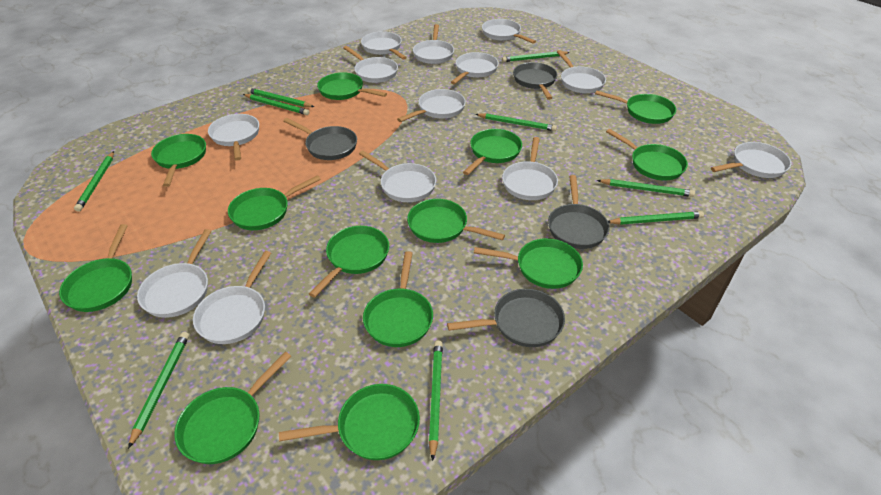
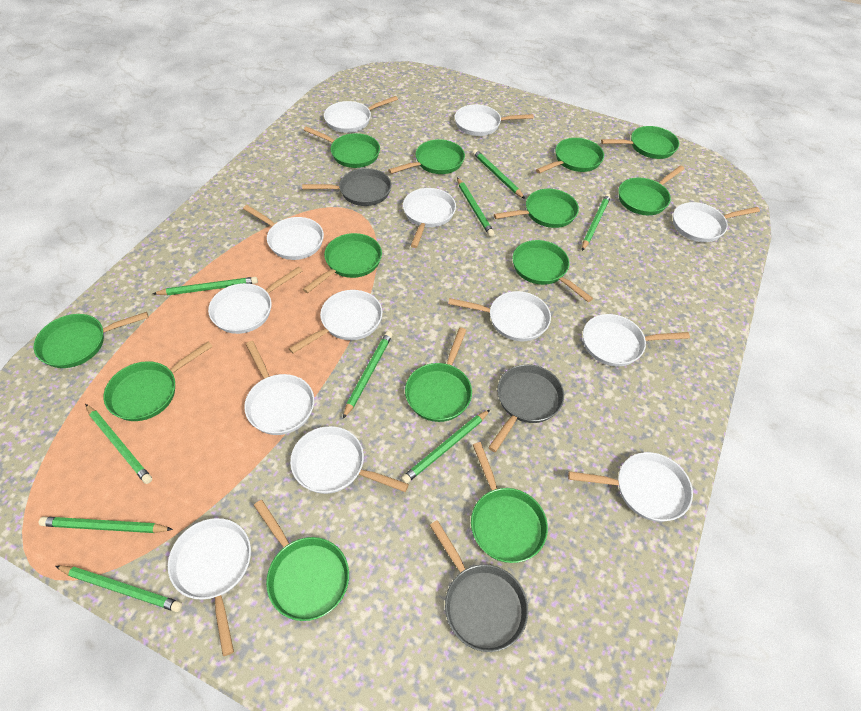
grey pan: 4 -> 3

